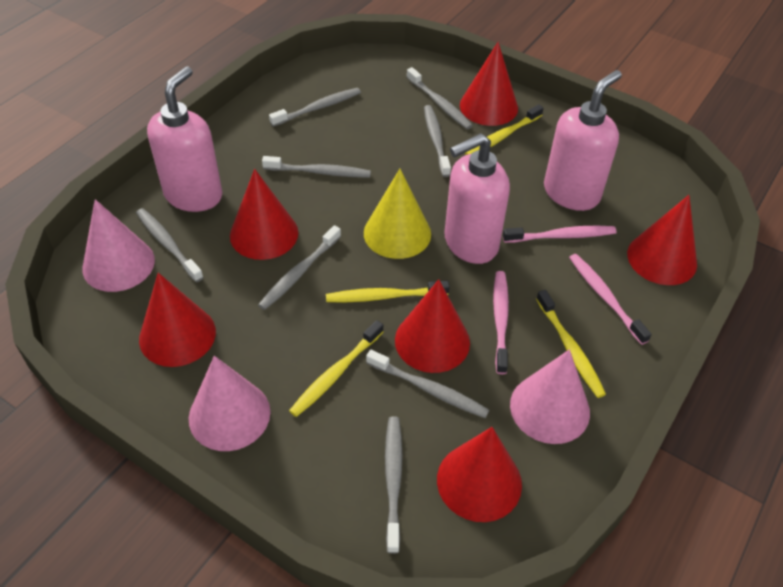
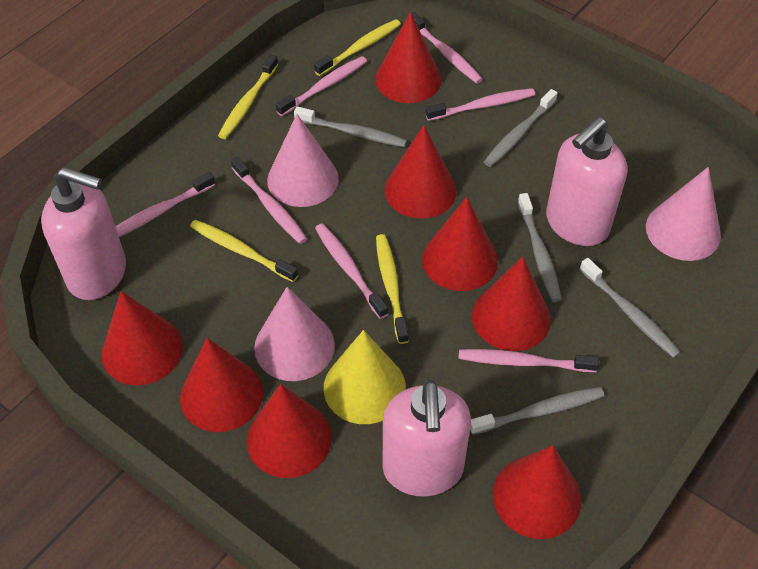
grey toothbrush: 8 -> 5
pink toothbrush: 3 -> 7
red cone: 6 -> 8

